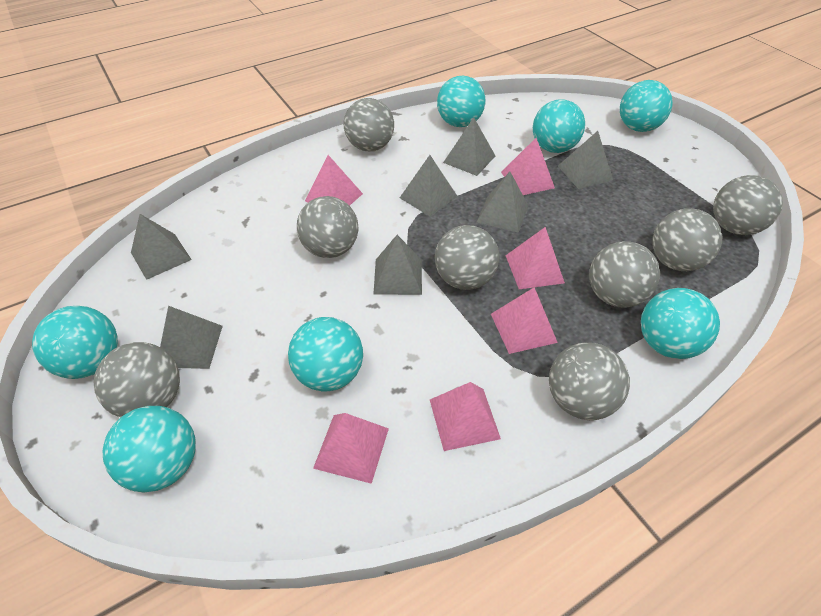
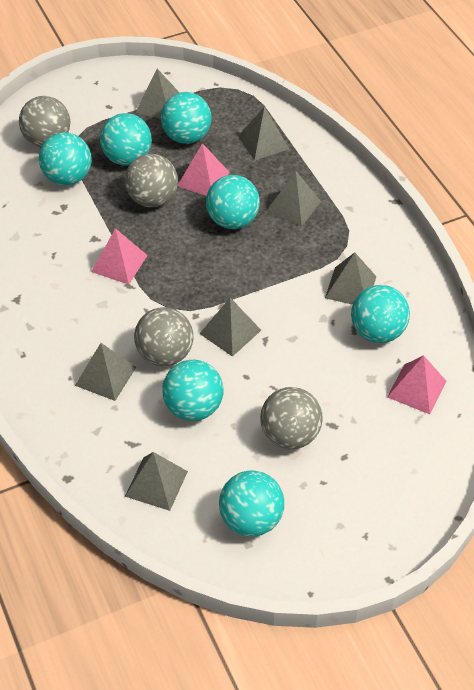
grey ball: 8 -> 4
pink pyramid: 6 -> 3

